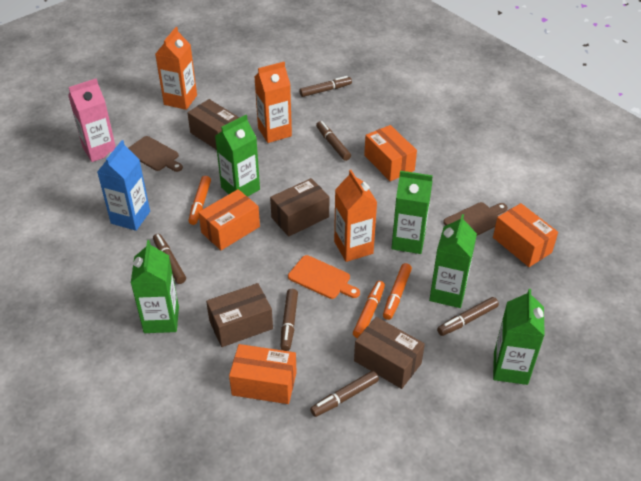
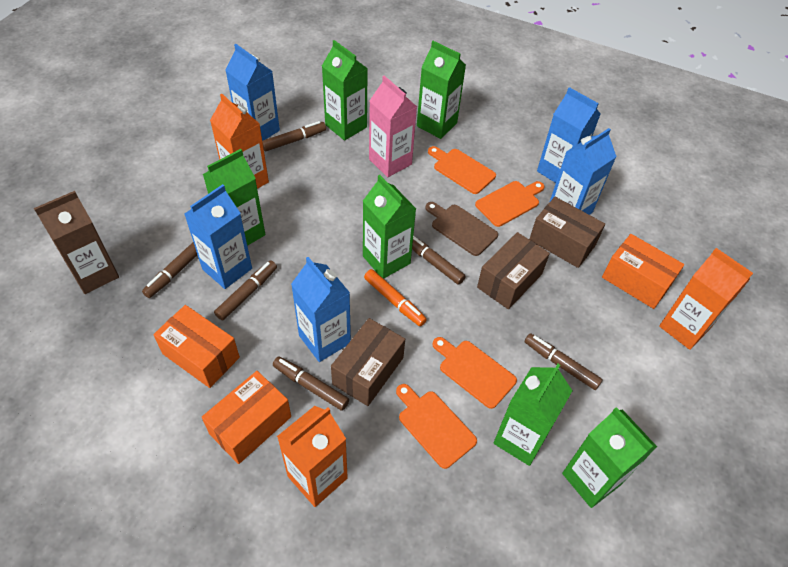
blue carton: 1 -> 5
brown box: 4 -> 3
brown carton: 0 -> 1
brown cutting board: 2 -> 1
green carton: 5 -> 6
orange box: 4 -> 3
orange cutting board: 1 -> 4
orange marker: 3 -> 1

